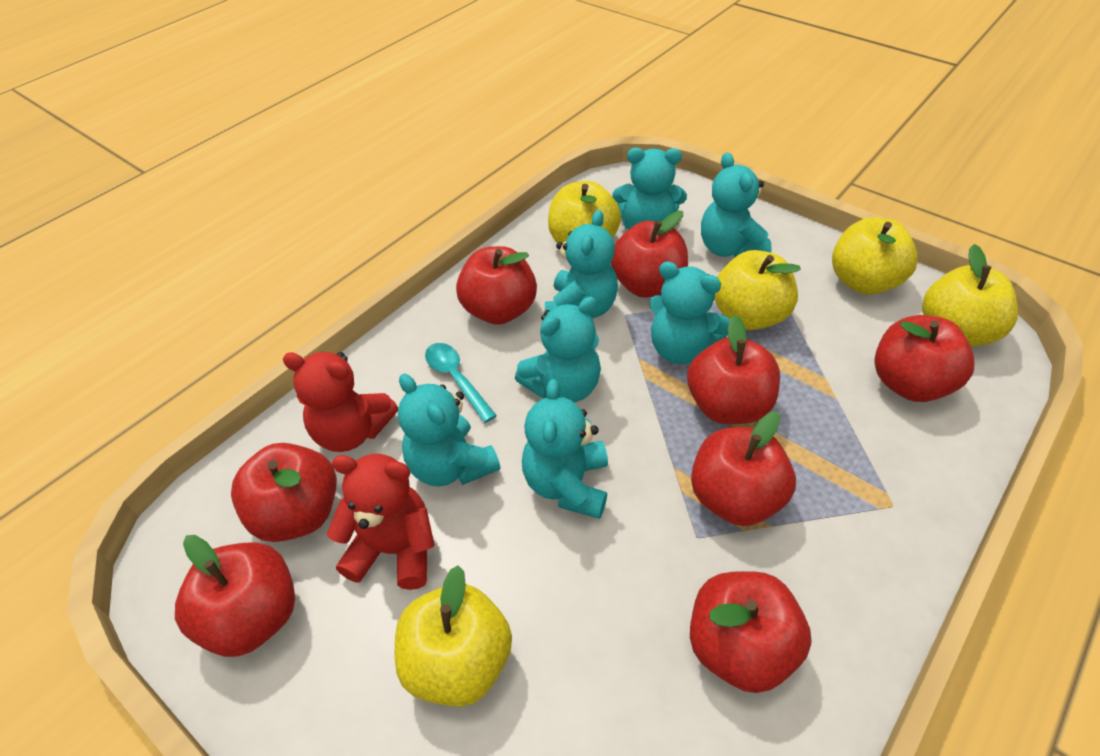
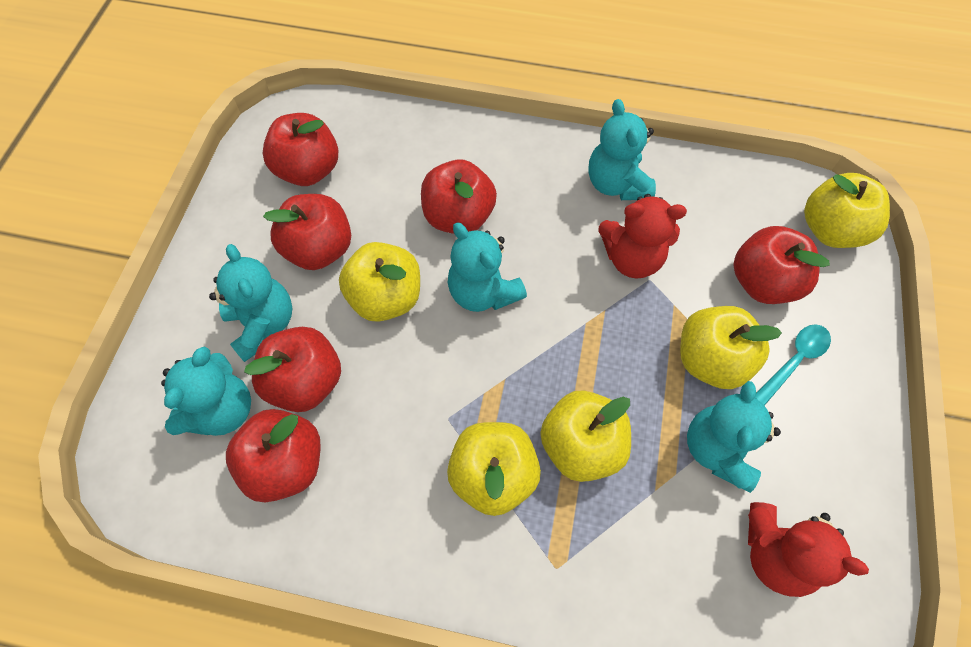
red apple: 8 -> 6
turquoise teddy bear: 7 -> 5

